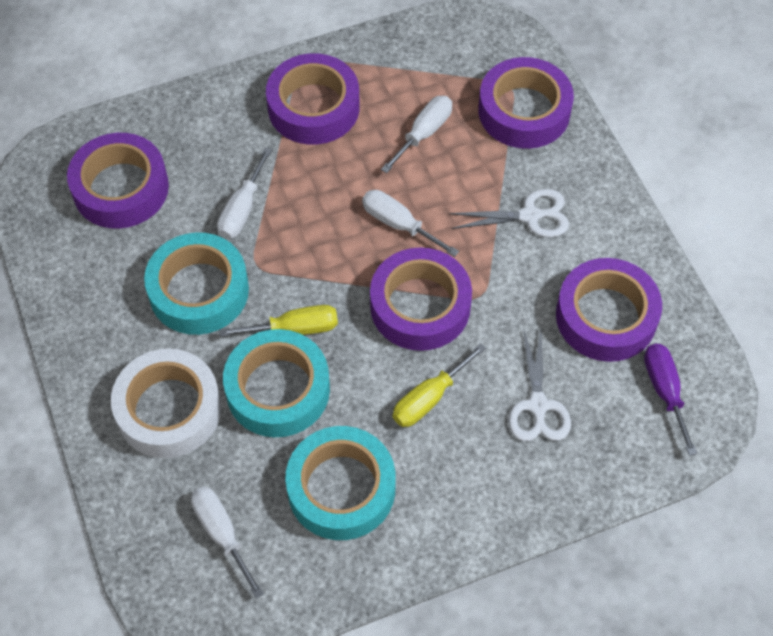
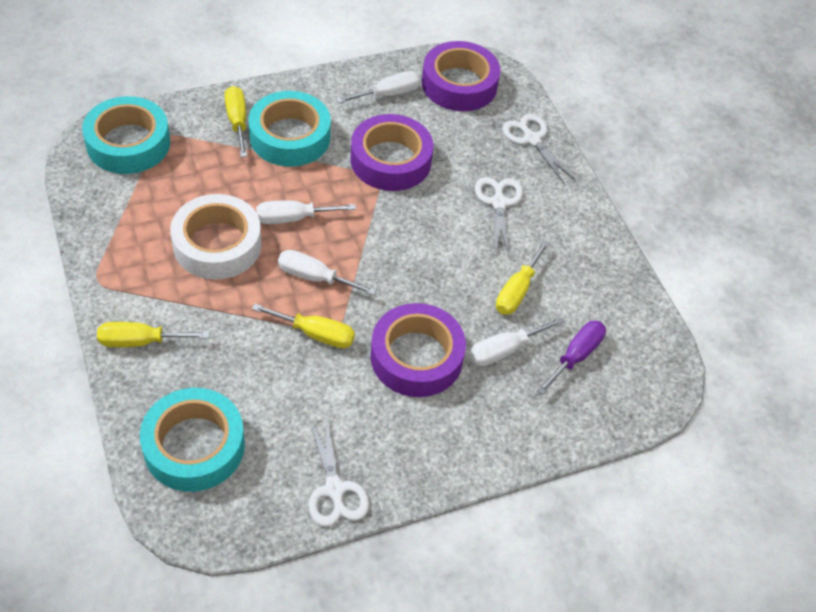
purple tape: 5 -> 3
white scissors: 2 -> 3
yellow screwdriver: 2 -> 4

